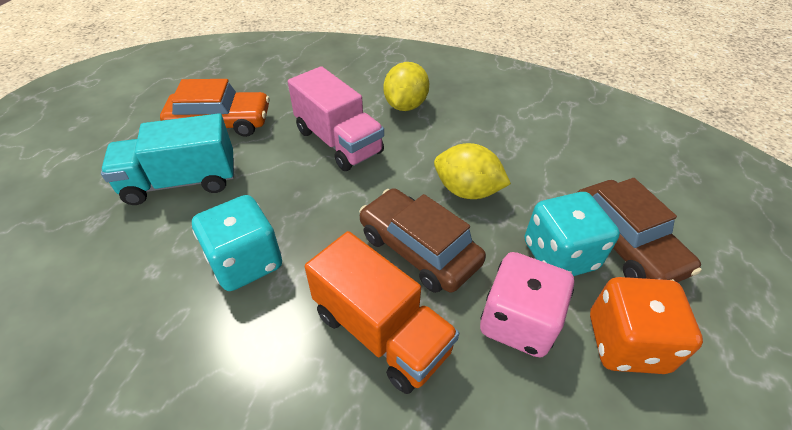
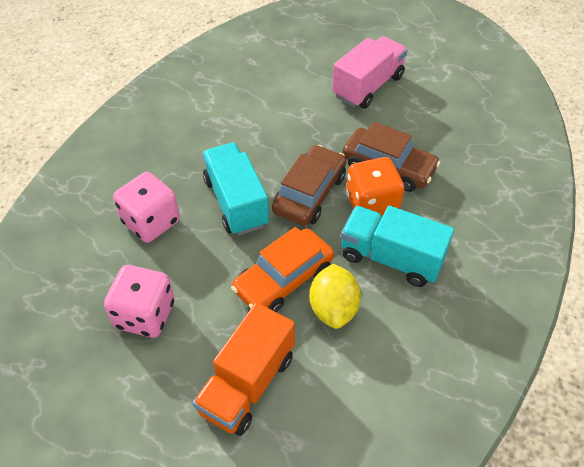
pink dice: 1 -> 2
turquoise dice: 2 -> 0
turquoise truck: 1 -> 2
yellow lemon: 2 -> 1

